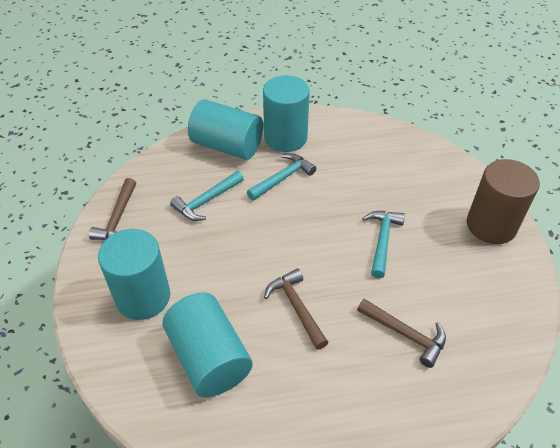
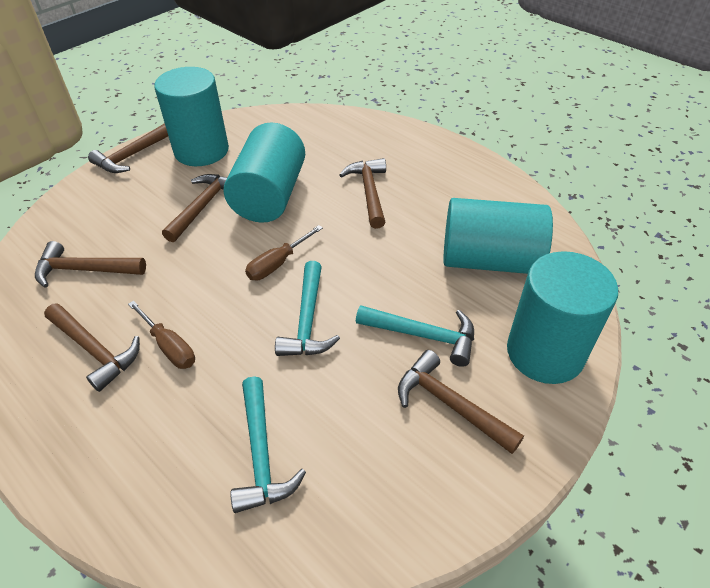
brown cylinder: 1 -> 0
brown hammer: 3 -> 6
brown screwdriver: 0 -> 2

